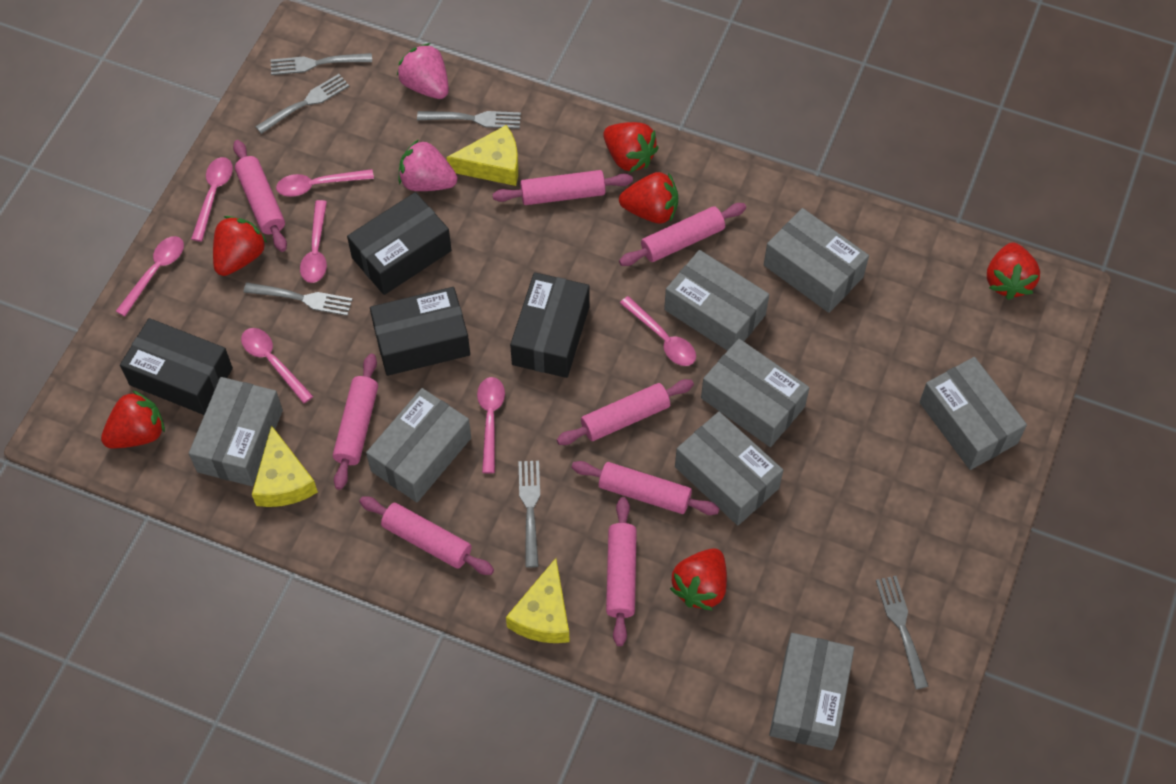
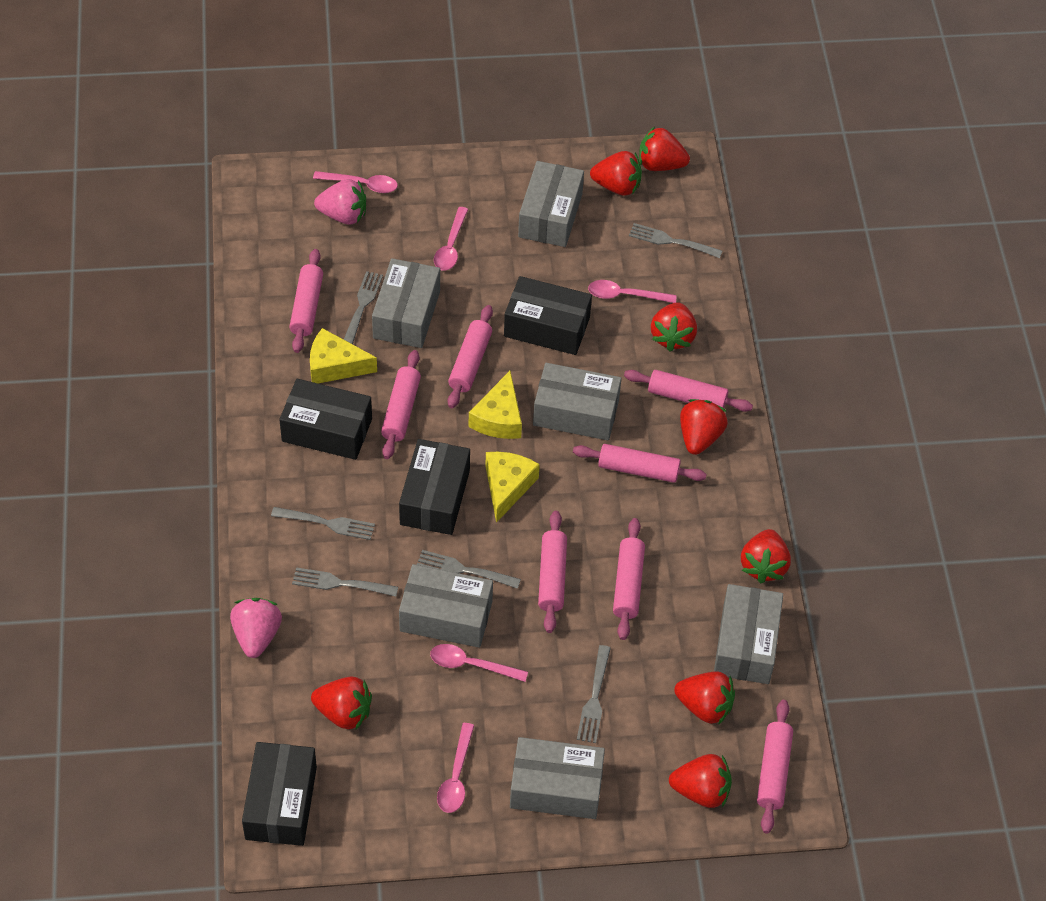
grey box: 8 -> 6
pink spoon: 7 -> 5
red strawberry: 6 -> 8

